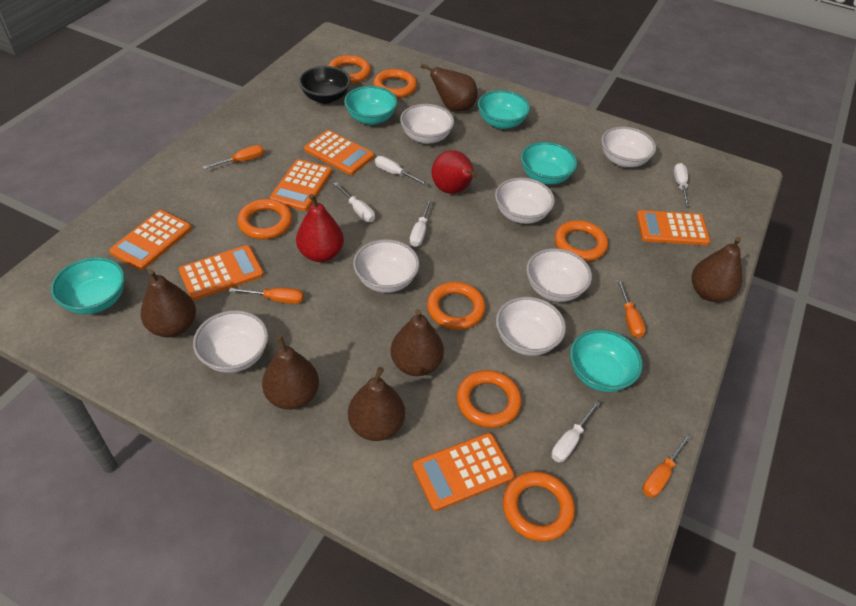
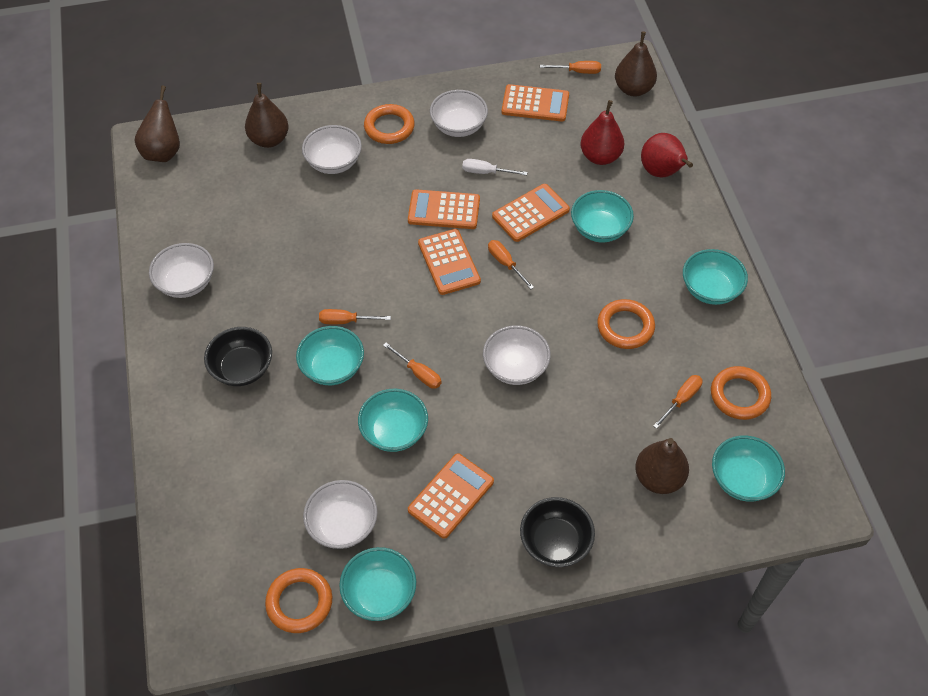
black bowl: 1 -> 2
brown pear: 6 -> 4
orange calculator: 6 -> 5
orange ring: 7 -> 4
orange screwdriver: 4 -> 5
turquoise bowl: 5 -> 6
white bowl: 7 -> 5
white screwdriver: 5 -> 1

